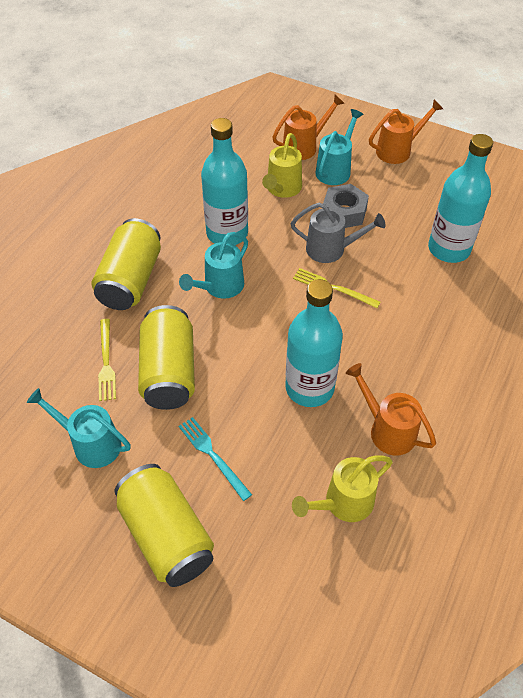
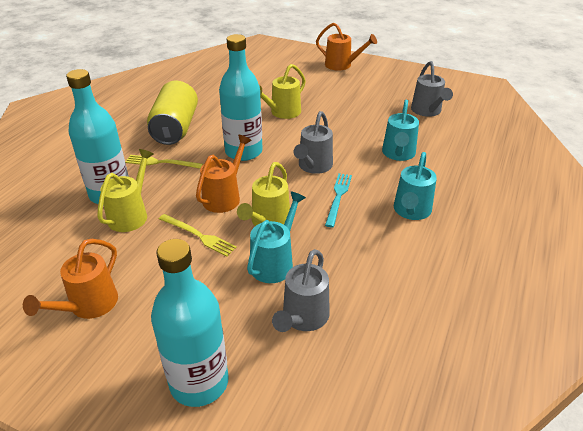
grey nut: 1 -> 0
grey watering can: 1 -> 3
yellow can: 3 -> 1
yellow watering can: 2 -> 3

